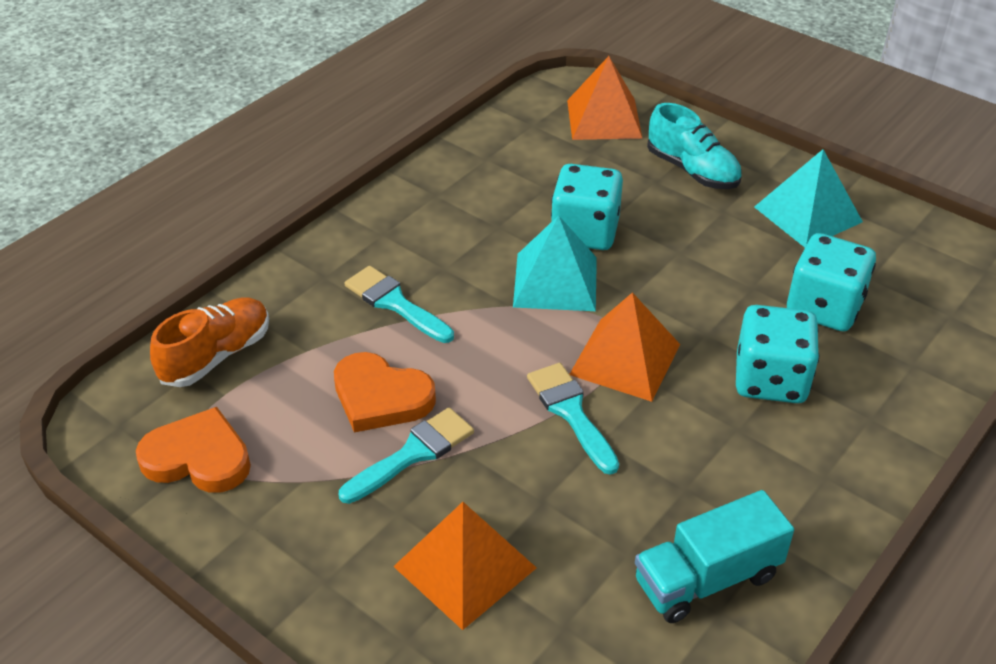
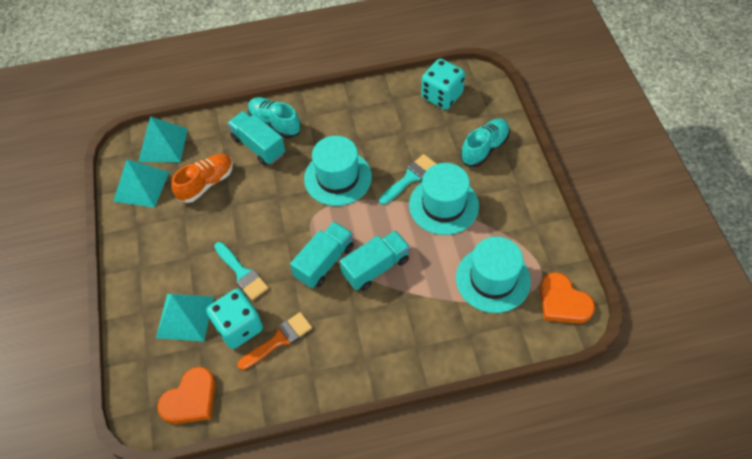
orange brush: 0 -> 1
orange pyramid: 3 -> 0
turquoise brush: 3 -> 2
turquoise dice: 3 -> 2
turquoise hat: 0 -> 3
turquoise pyramid: 2 -> 3
turquoise shoe: 1 -> 2
turquoise truck: 1 -> 3

